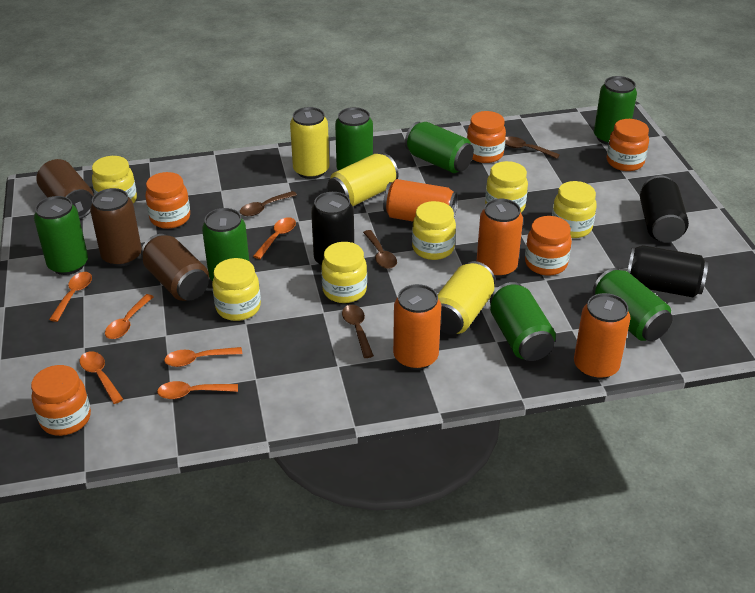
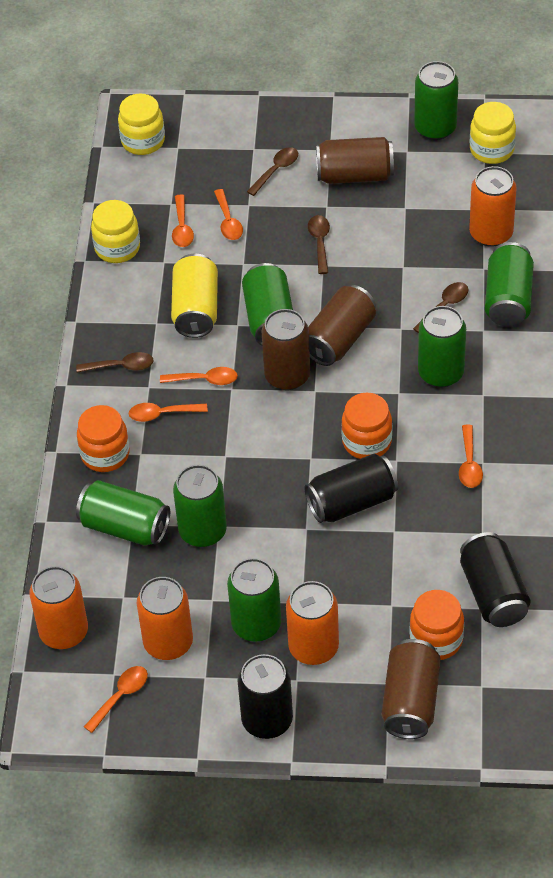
brown can: 3 -> 4
orange jar: 5 -> 3
yellow can: 3 -> 1
yellow jar: 6 -> 3

